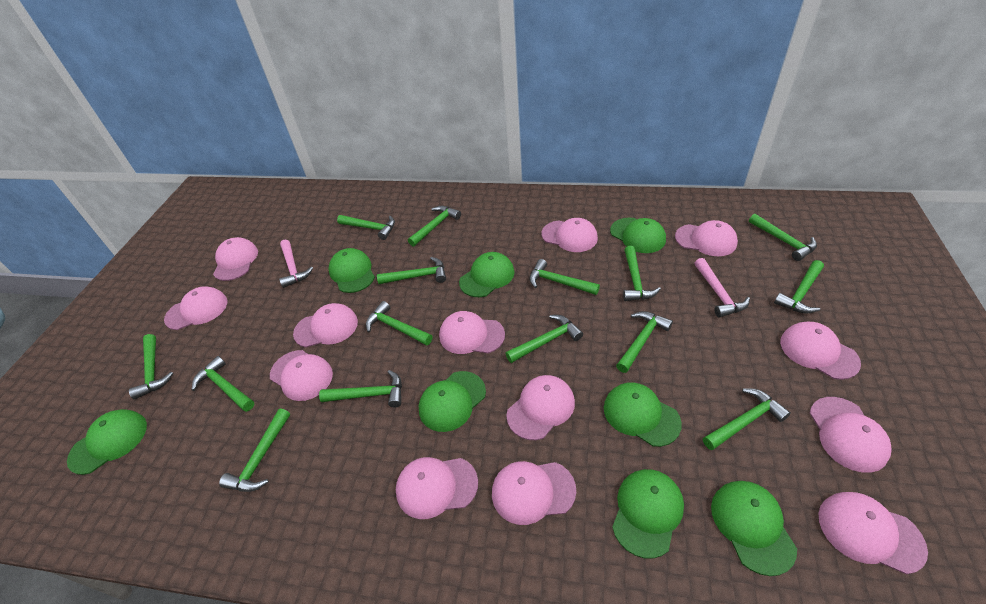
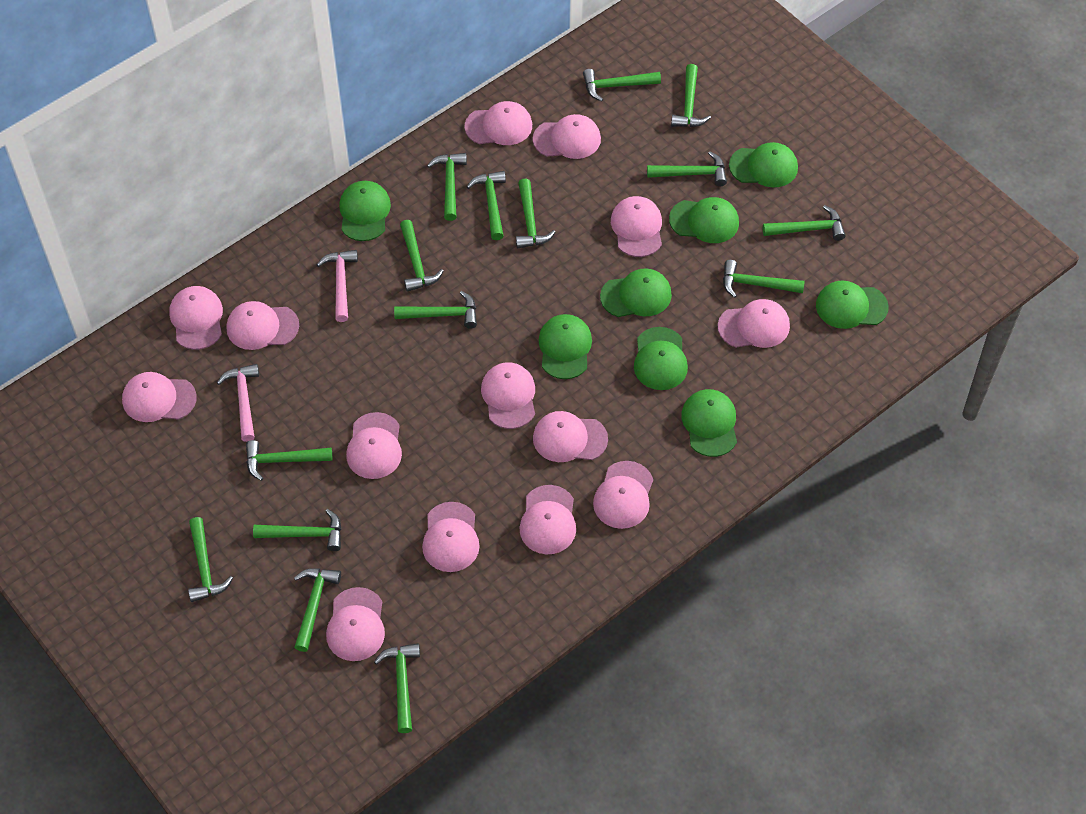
pink cap: 13 -> 14

